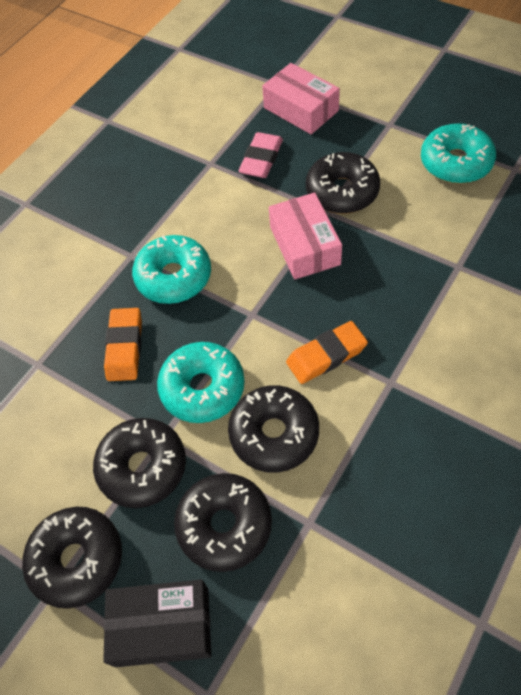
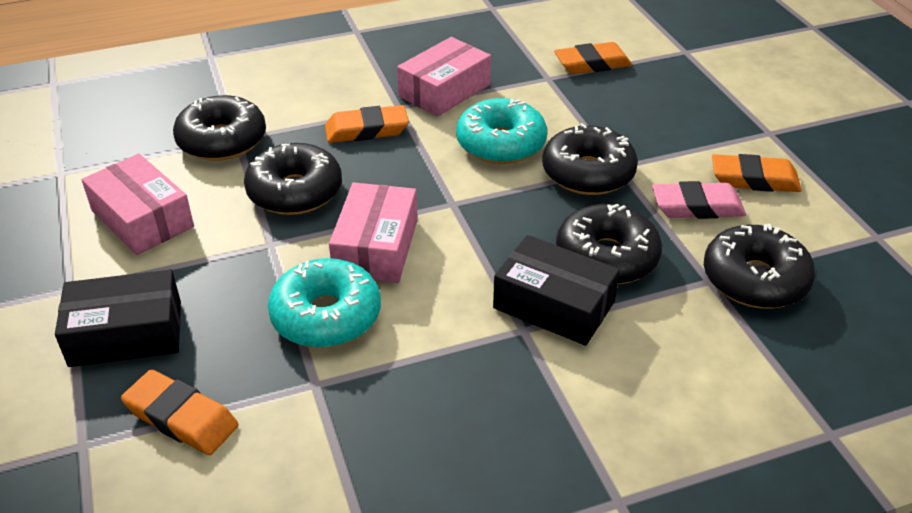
black box: 1 -> 2
orange eraser: 2 -> 4
pink box: 2 -> 3
turquoise donut: 3 -> 2

